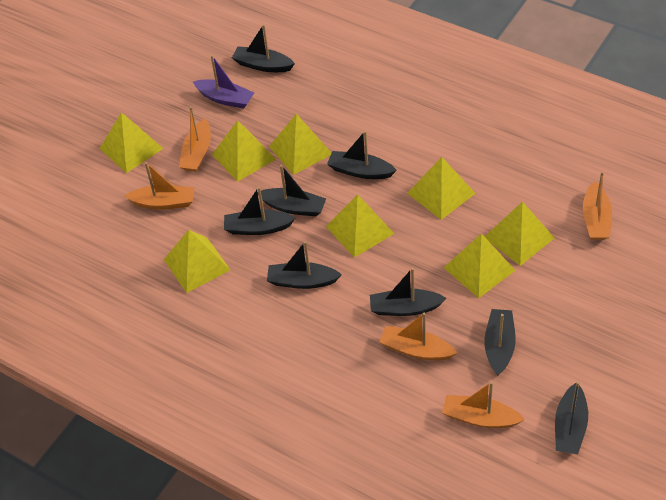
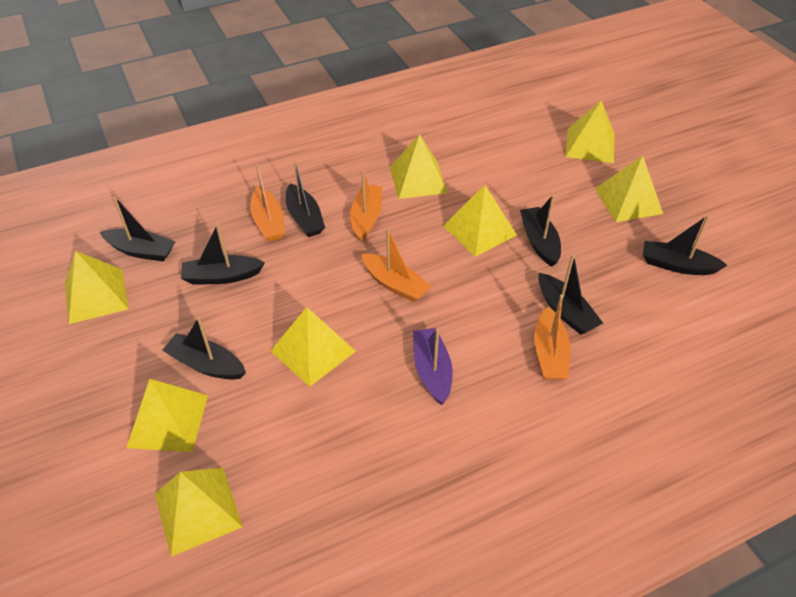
black boat: 8 -> 7
orange boat: 5 -> 4

